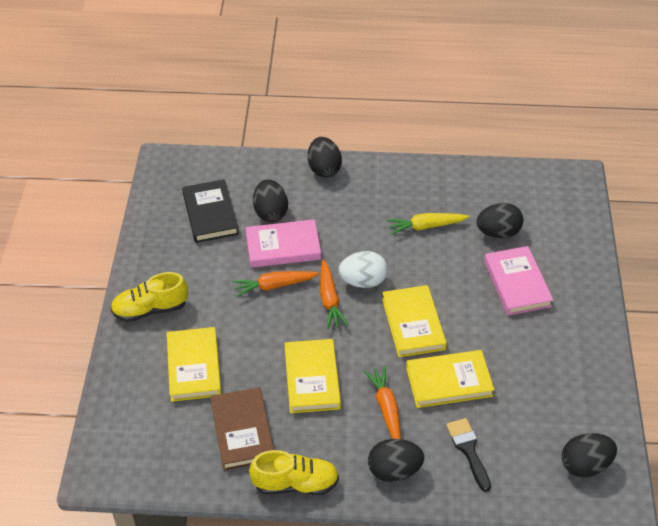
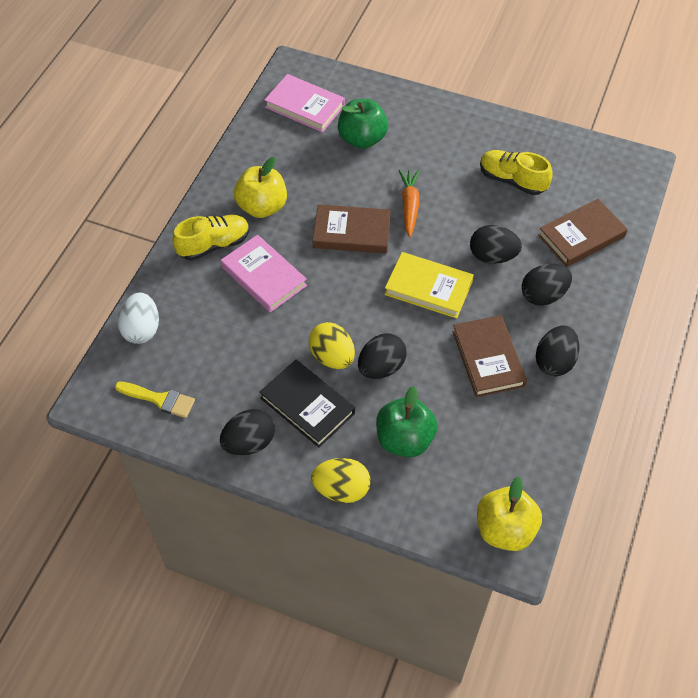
black brush: 1 -> 0
brown book: 1 -> 3
green apple: 0 -> 2
orange carrot: 3 -> 1
yellow apple: 0 -> 2
yellow book: 4 -> 1
yellow brush: 0 -> 1
yellow carrot: 1 -> 0
yellow egg: 0 -> 2

